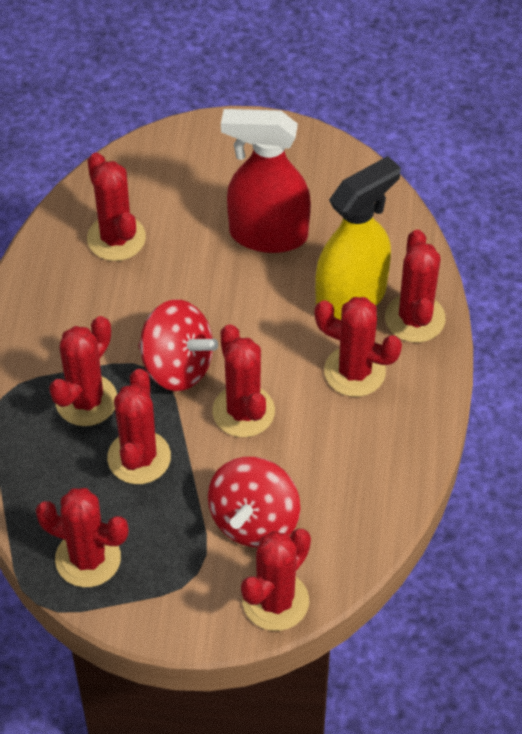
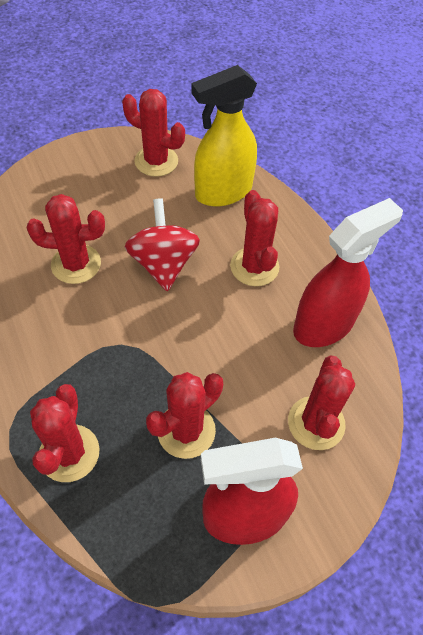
red cactus: 8 -> 6
red spinning top: 2 -> 1
red spray bottle: 1 -> 2

